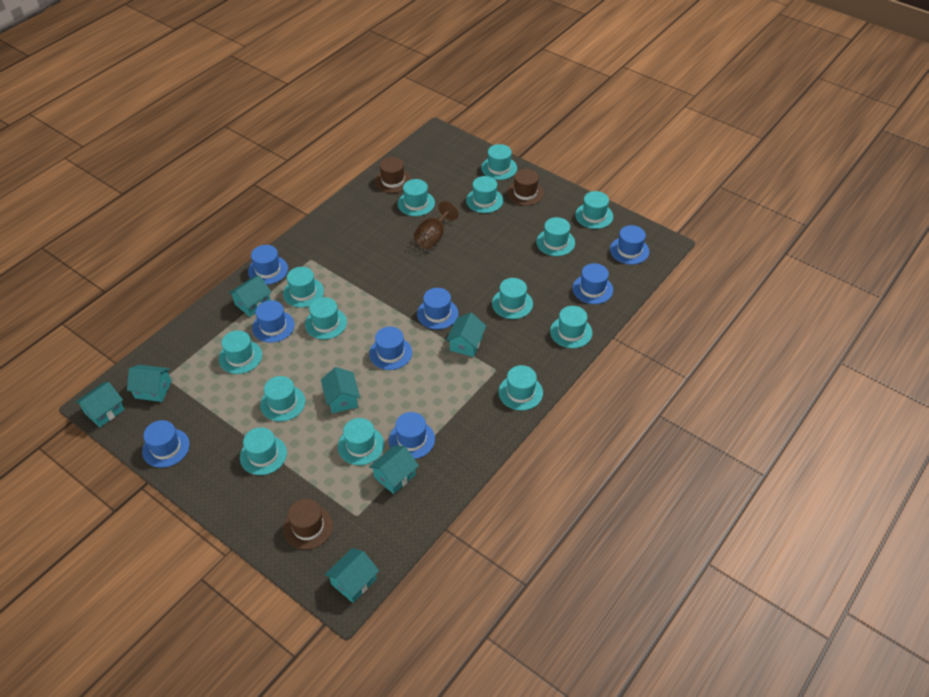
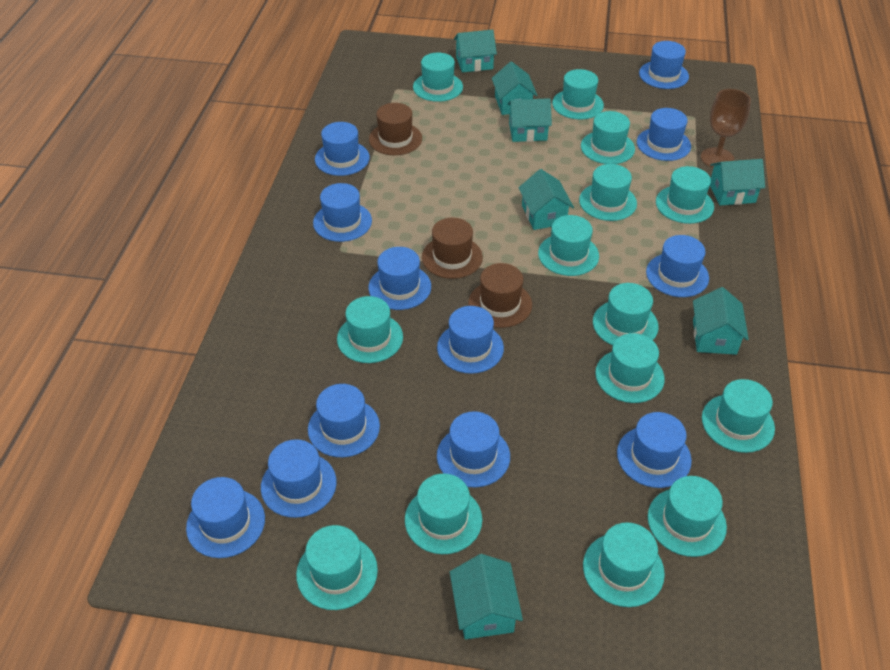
blue hat: 8 -> 12

